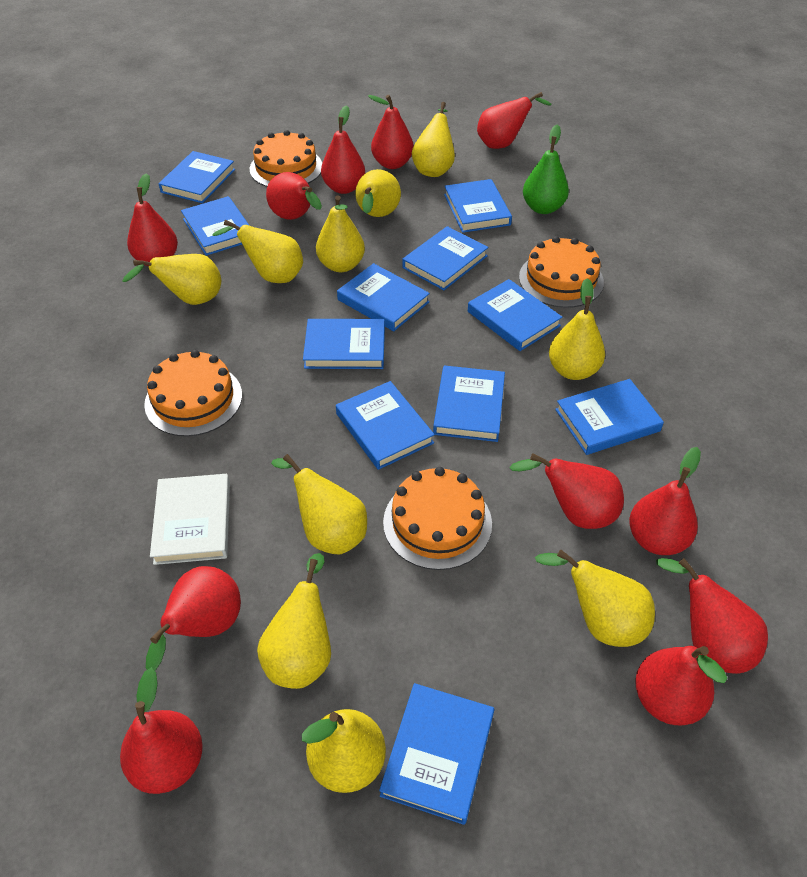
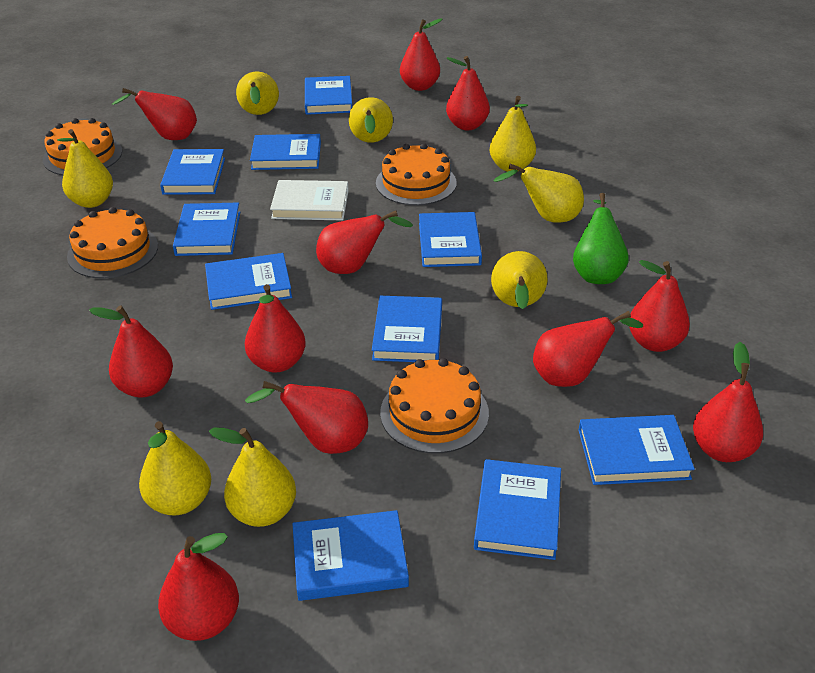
blue book: 11 -> 10
yellow pear: 10 -> 8

